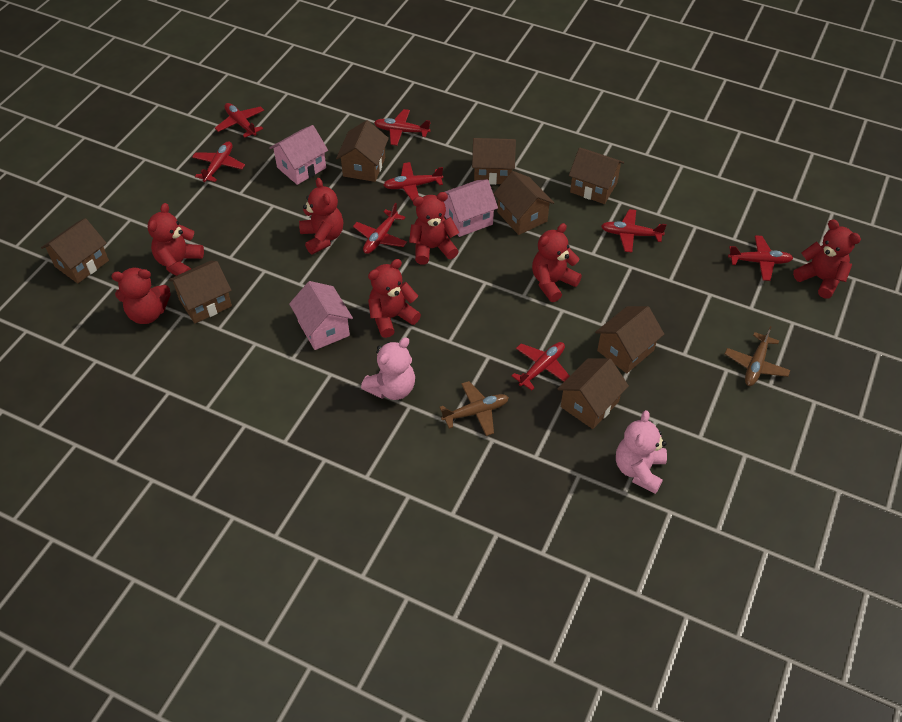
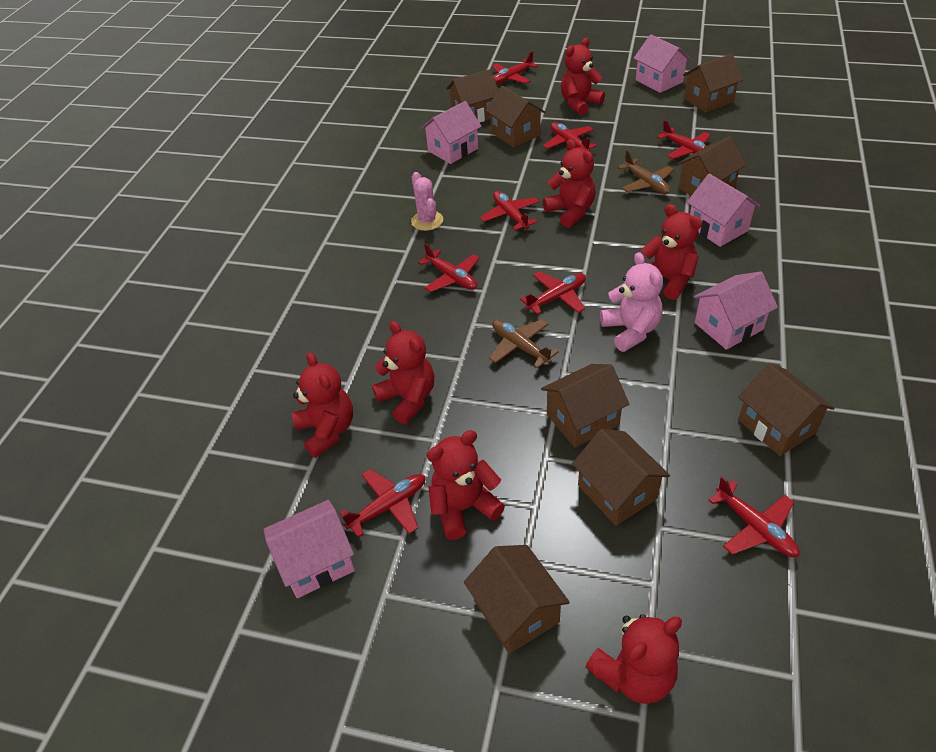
pink cactus: 0 -> 1
pink house: 3 -> 5
pink teddy bear: 2 -> 1

